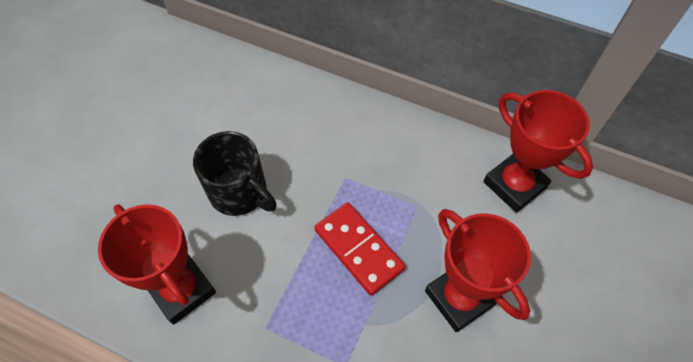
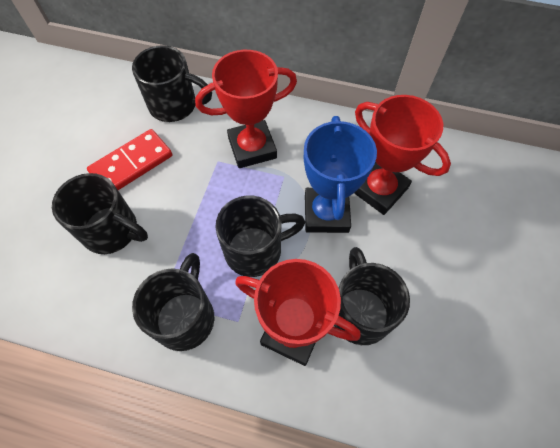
black mug: 1 -> 5
blue trophy: 0 -> 1

